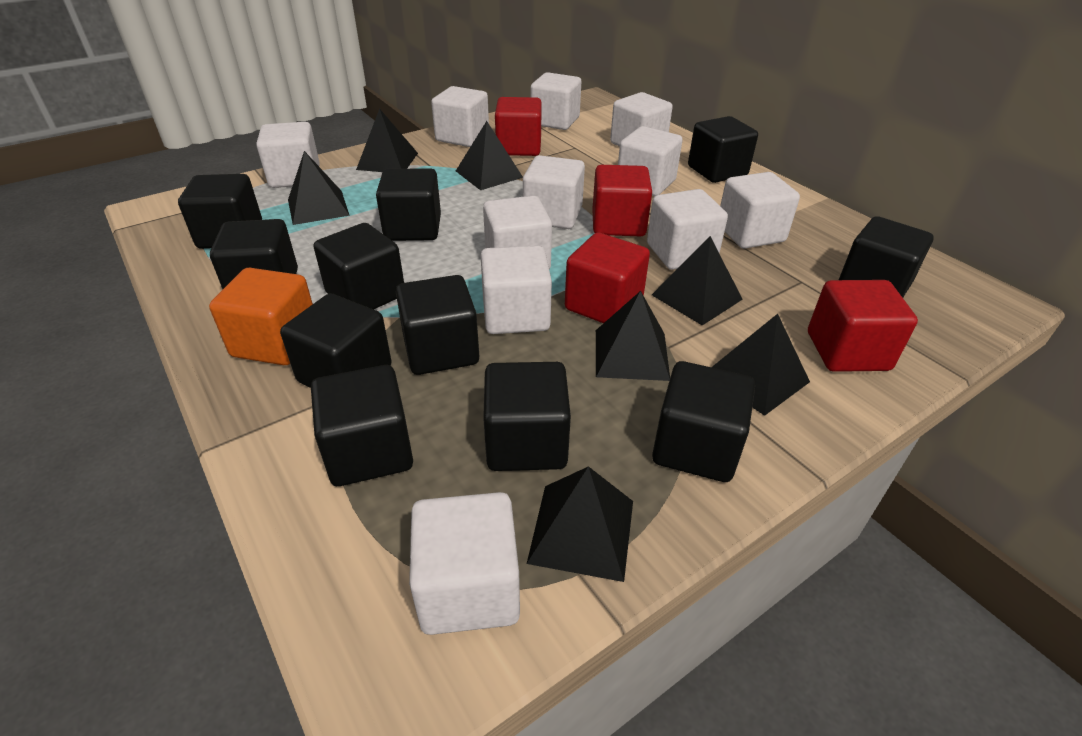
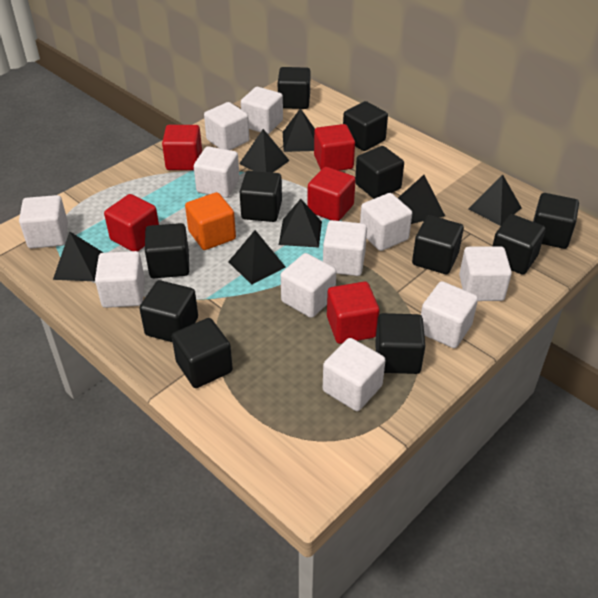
red cube: 4 -> 5

